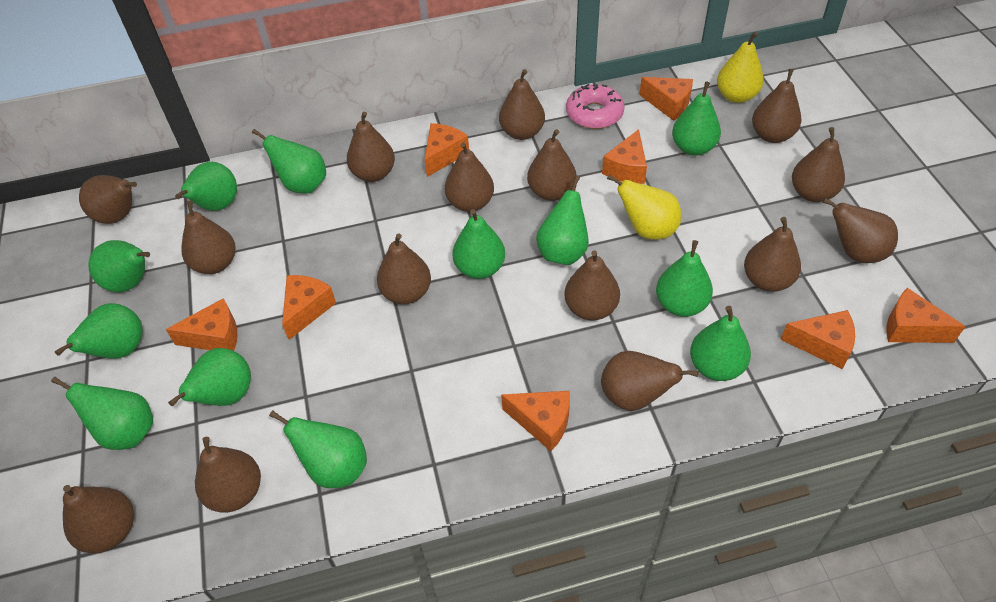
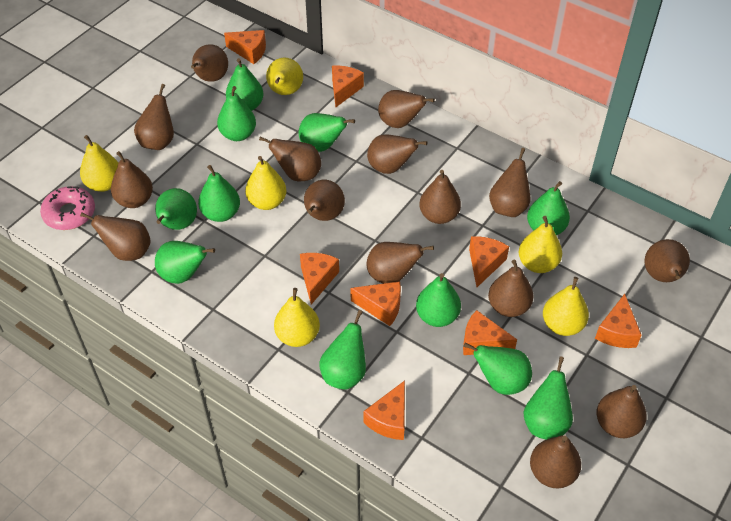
green pear: 12 -> 11
yellow pear: 2 -> 6

